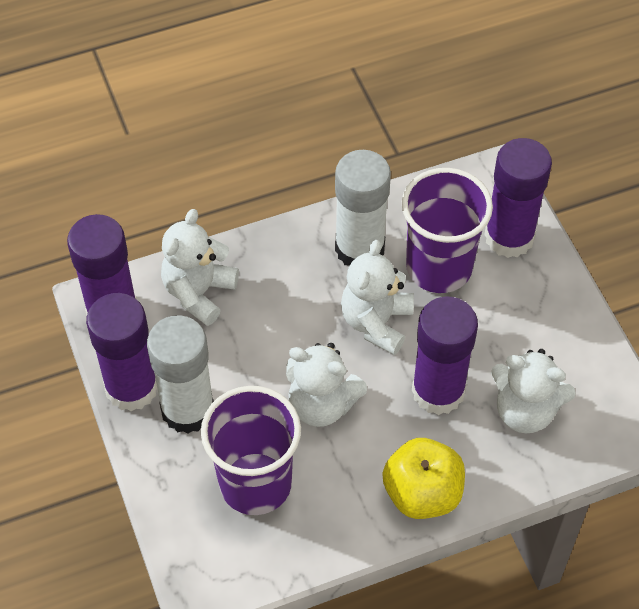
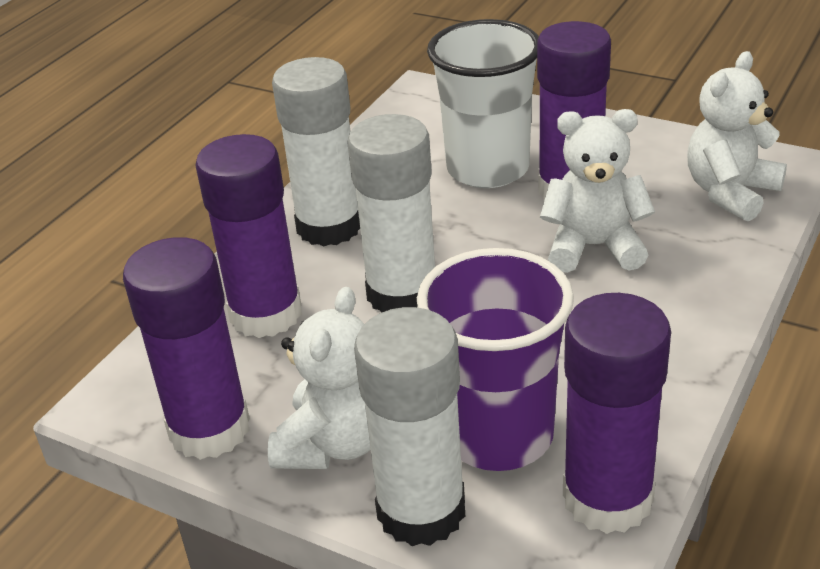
purple cup: 2 -> 1
white cup: 0 -> 1
white glue stick: 2 -> 3
white teddy bear: 4 -> 3
yellow apple: 1 -> 0

